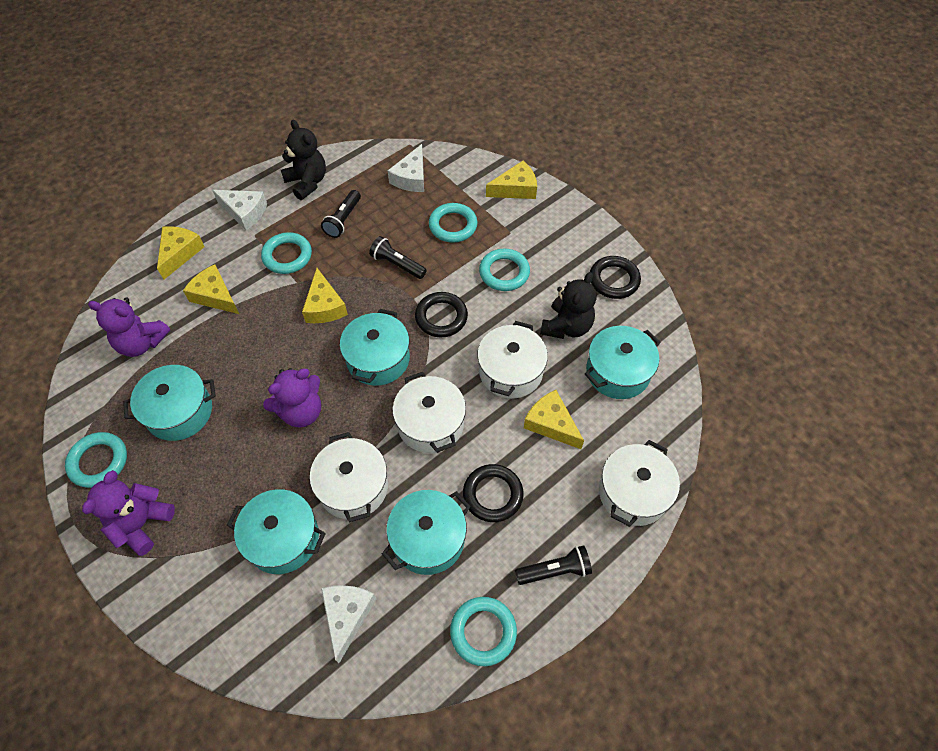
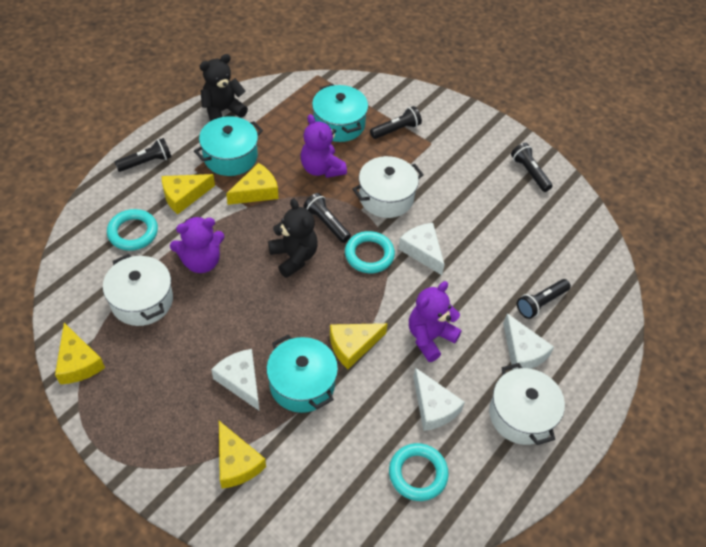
black flashlight: 3 -> 5
black ring: 3 -> 0
turquoise pot: 5 -> 3
turquoise ring: 5 -> 3
white cheese: 3 -> 4
white pot: 4 -> 3

